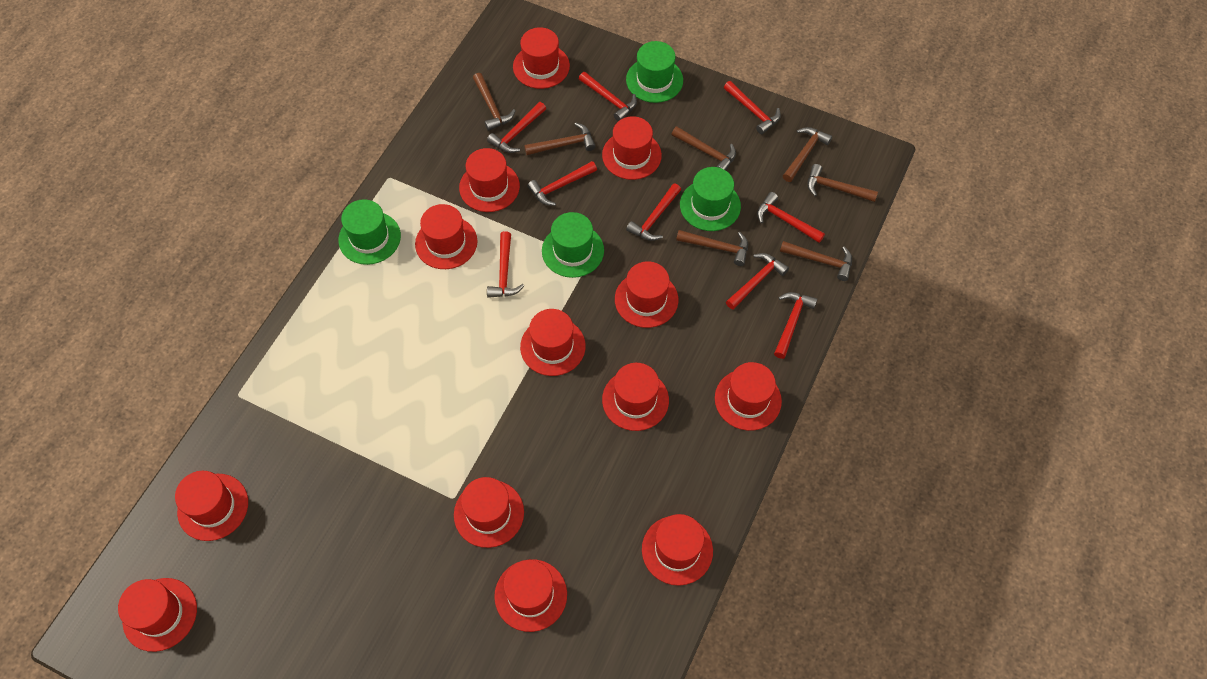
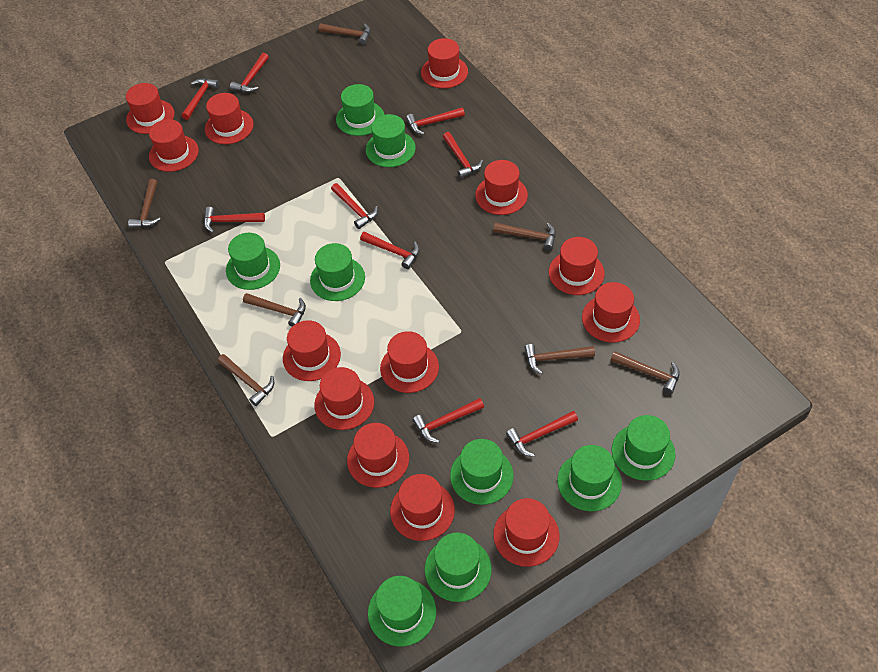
green hat: 4 -> 9

